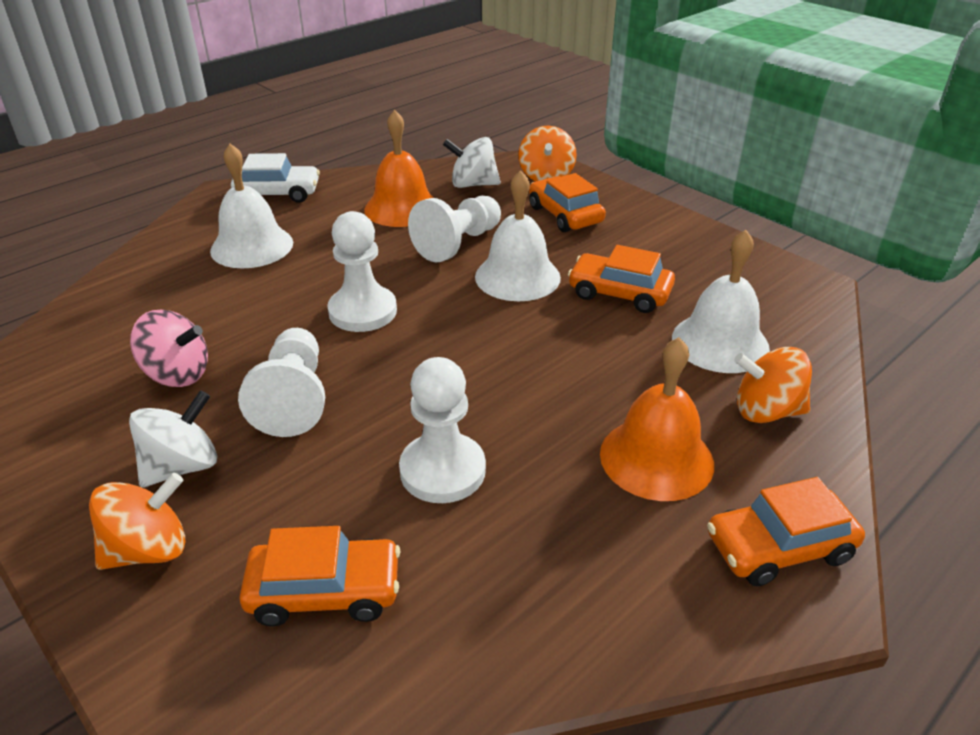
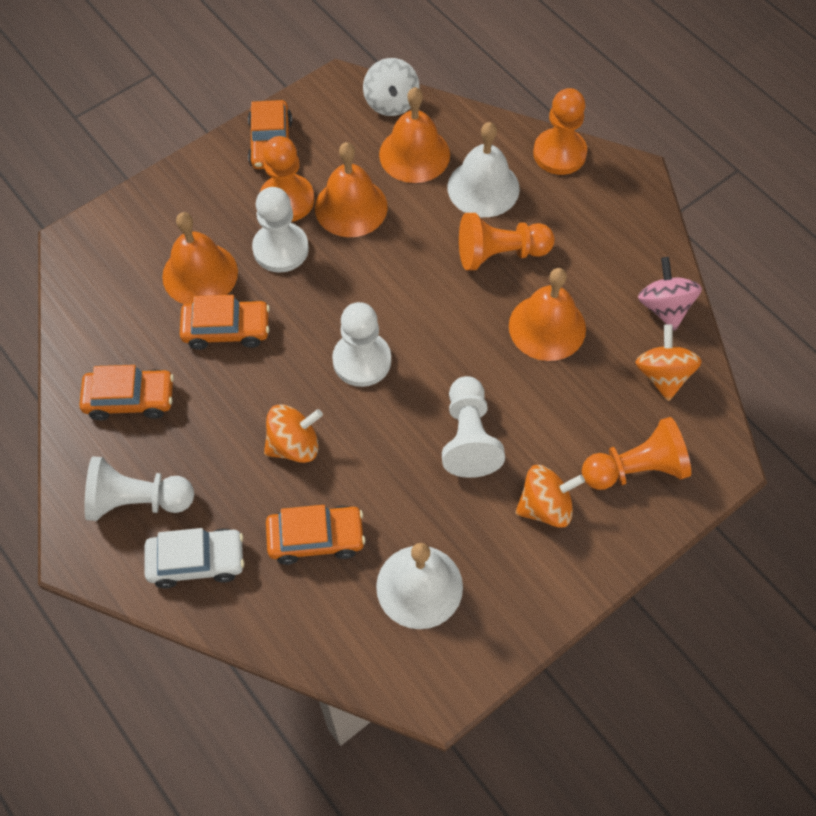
orange bell: 2 -> 4
orange pawn: 0 -> 4
white bell: 3 -> 2
white spinning top: 2 -> 1

